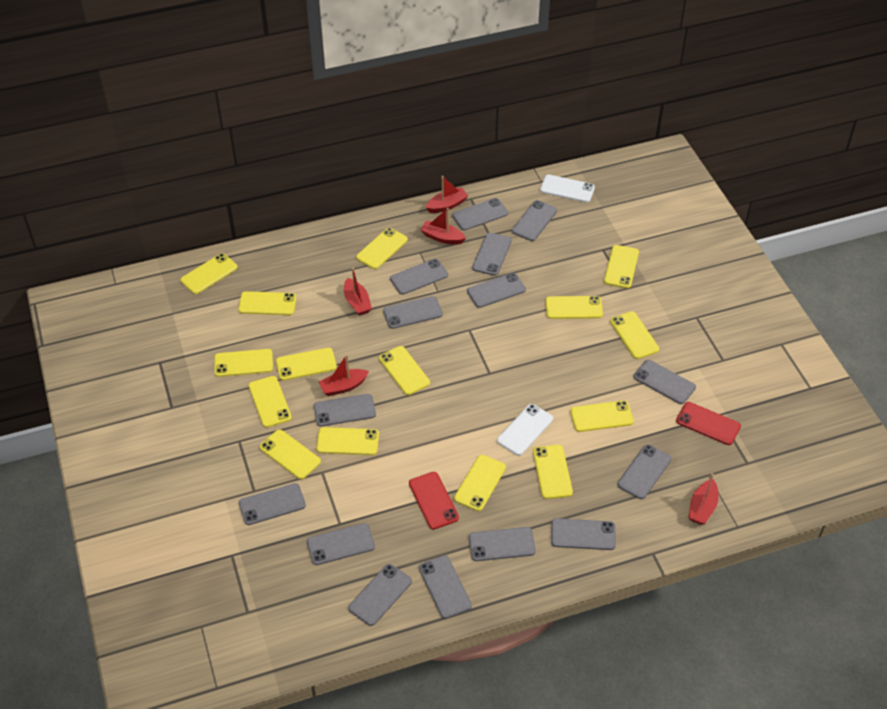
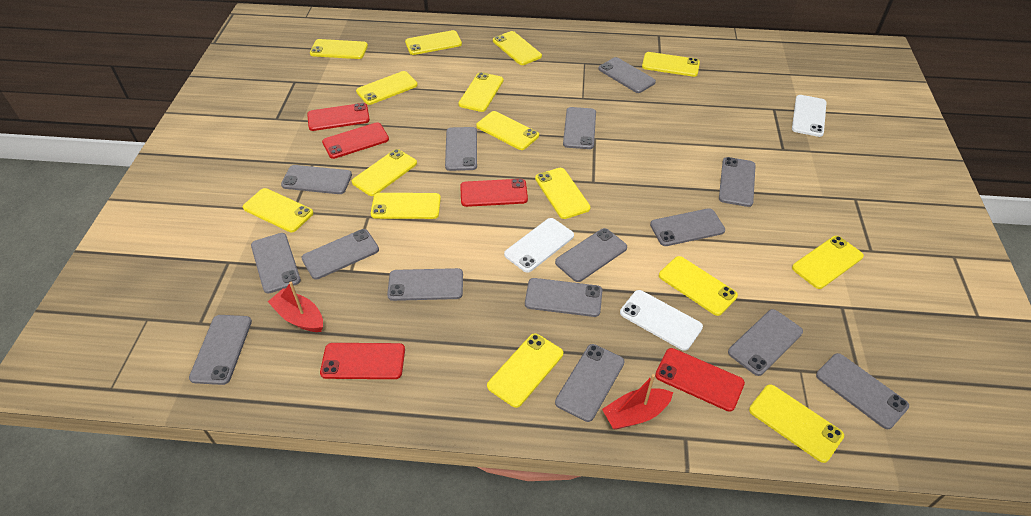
red boat: 5 -> 2
red phone: 2 -> 5
white phone: 2 -> 3

